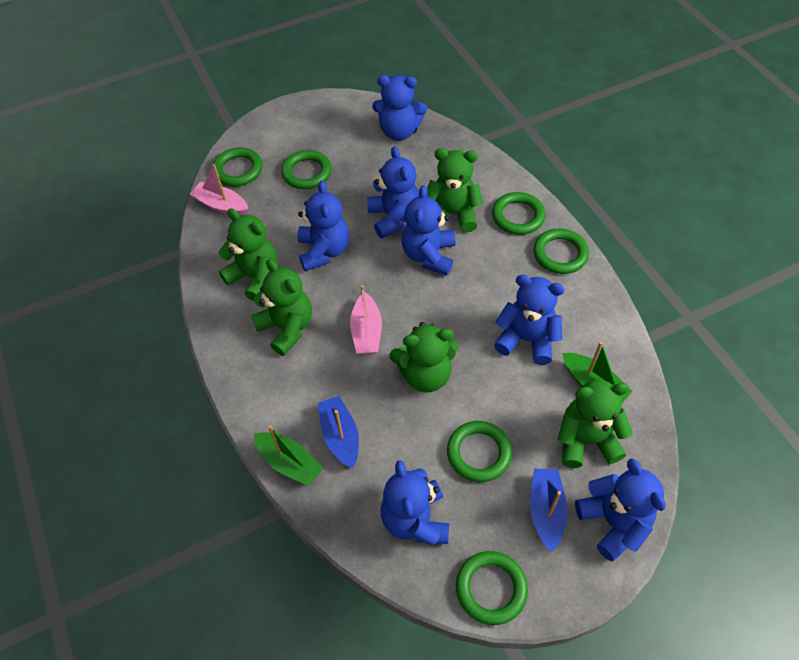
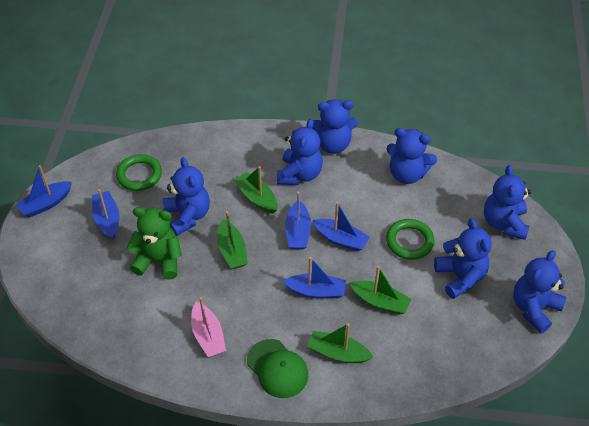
blue boat: 2 -> 5
green boat: 2 -> 4
green cap: 0 -> 1
green ring: 6 -> 2
green teddy bear: 5 -> 1
pink boat: 2 -> 1

